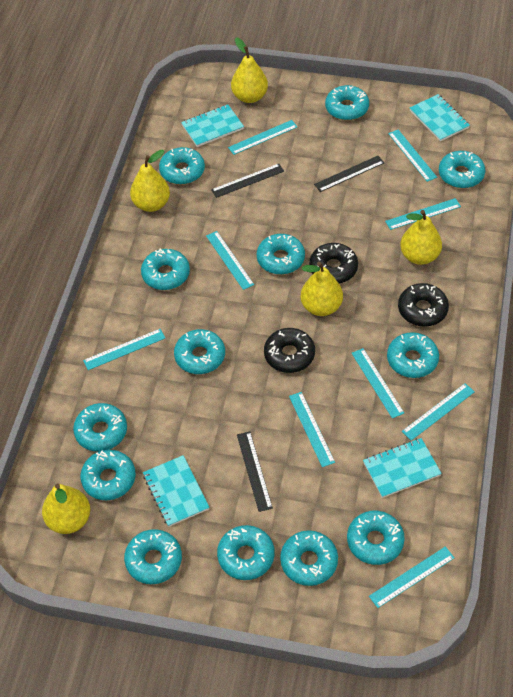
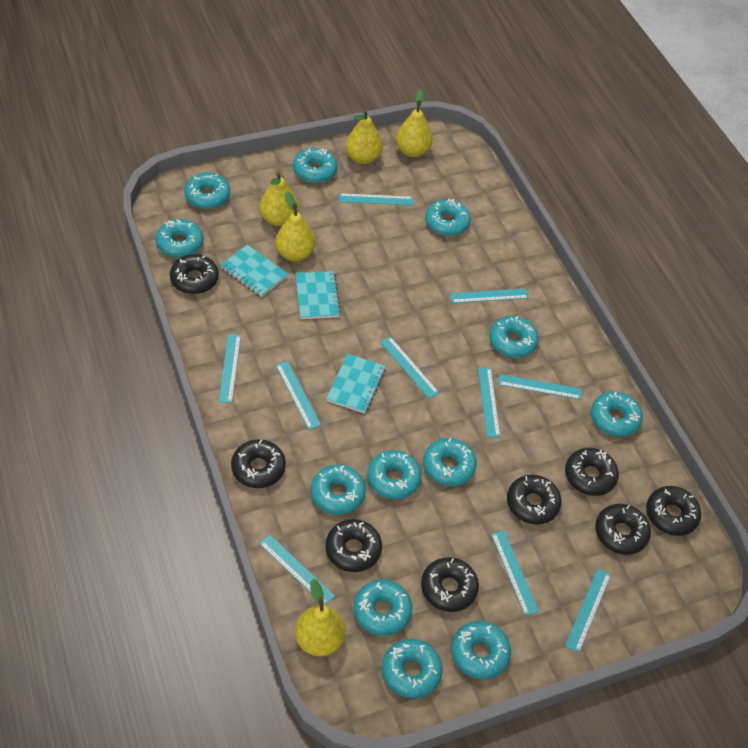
black donut: 3 -> 8
black ruler: 3 -> 0
turquoise donut: 13 -> 12
turquoise notebook: 4 -> 3
turquoise ruler: 9 -> 10

